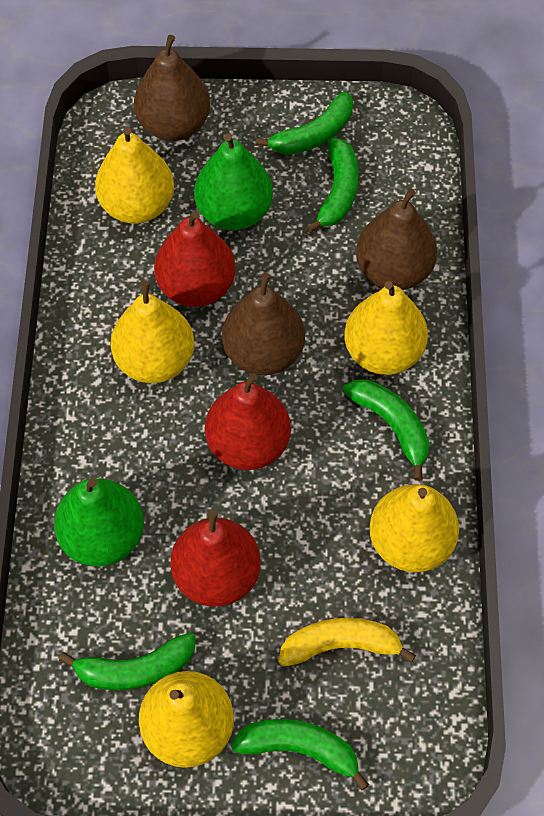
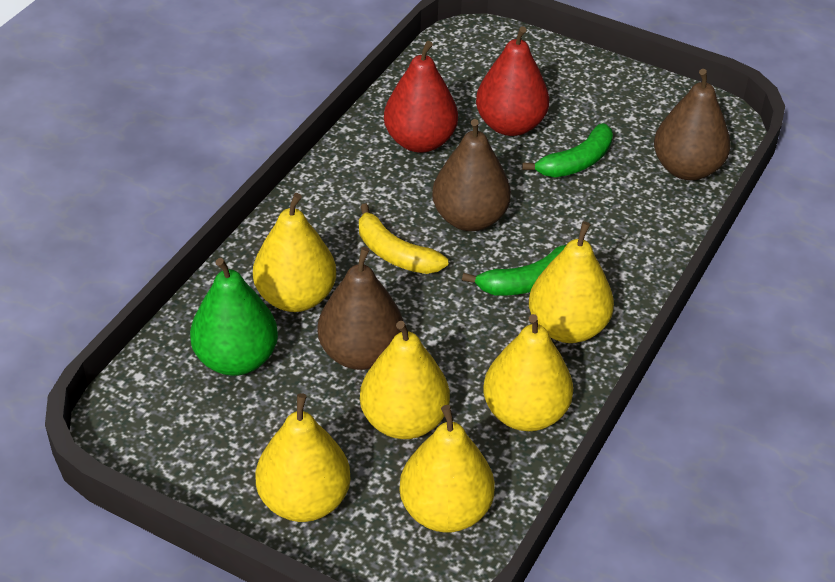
green banana: 5 -> 2
green pear: 2 -> 1
red pear: 3 -> 2
yellow pear: 5 -> 6

